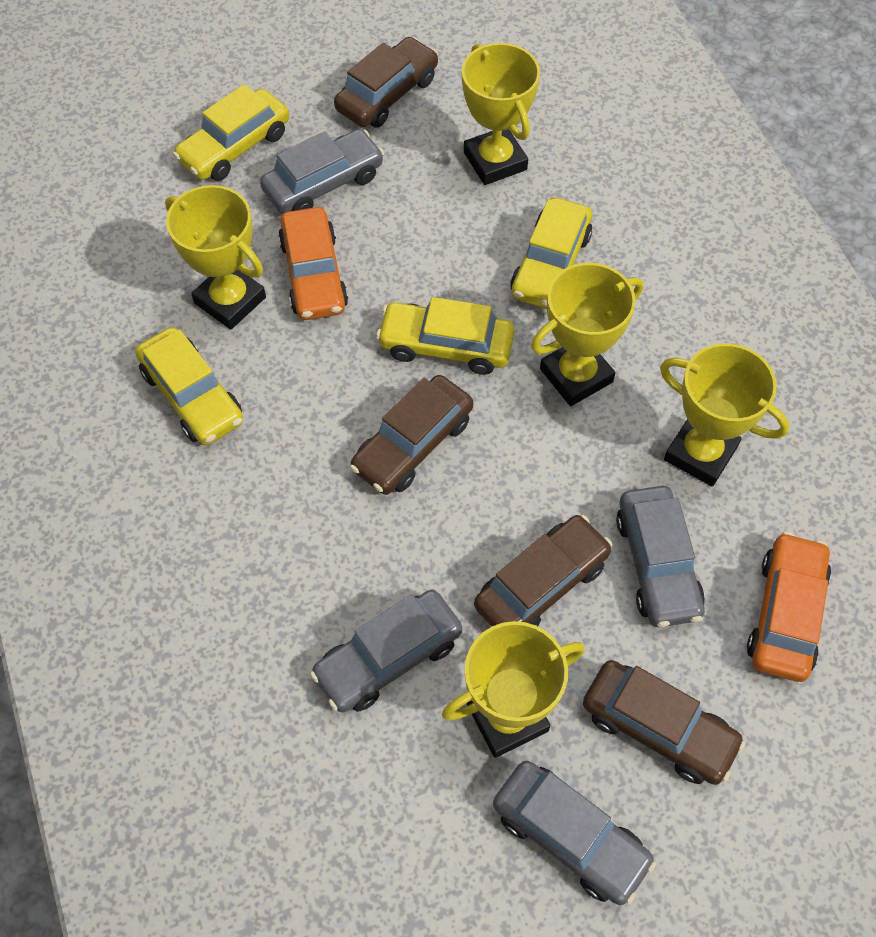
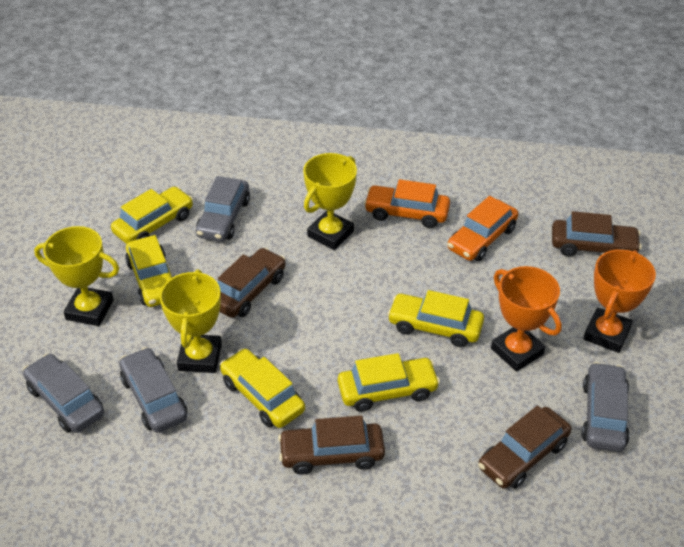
orange trophy: 0 -> 2
yellow car: 4 -> 5
yellow trophy: 5 -> 3

